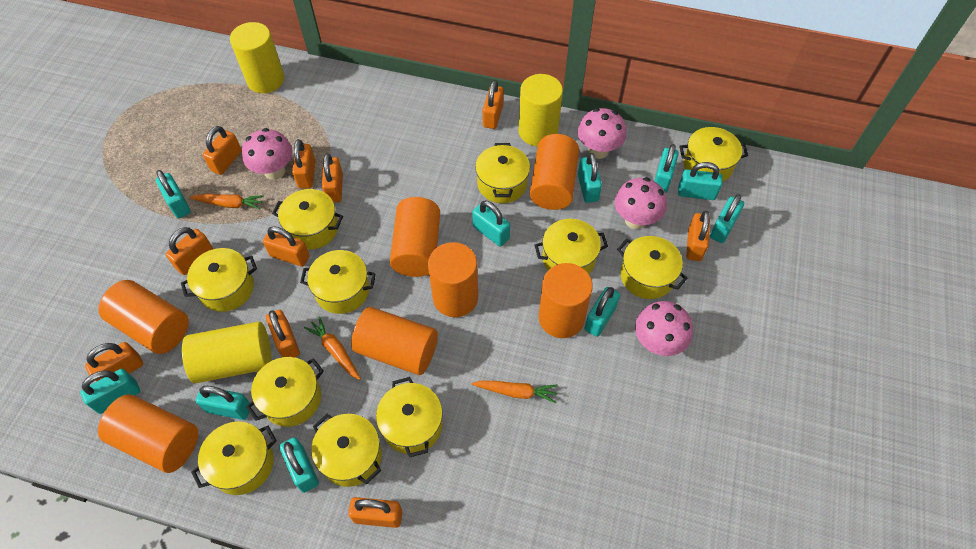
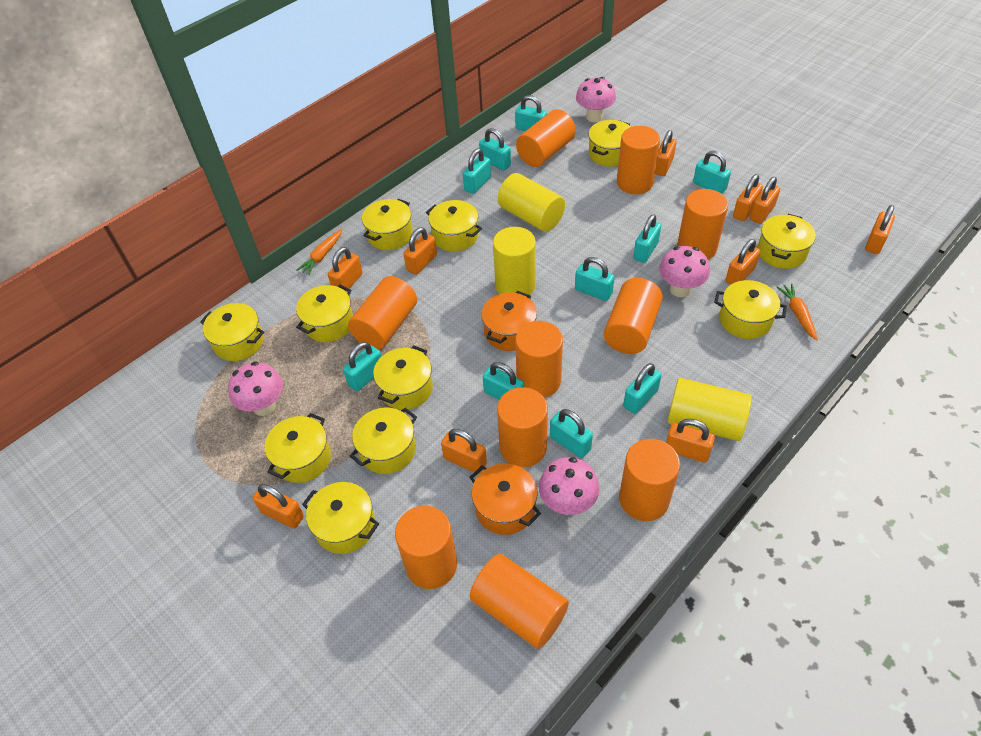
orange carrot: 3 -> 2
orange cylinder: 7 -> 10
orange pot: 0 -> 2

